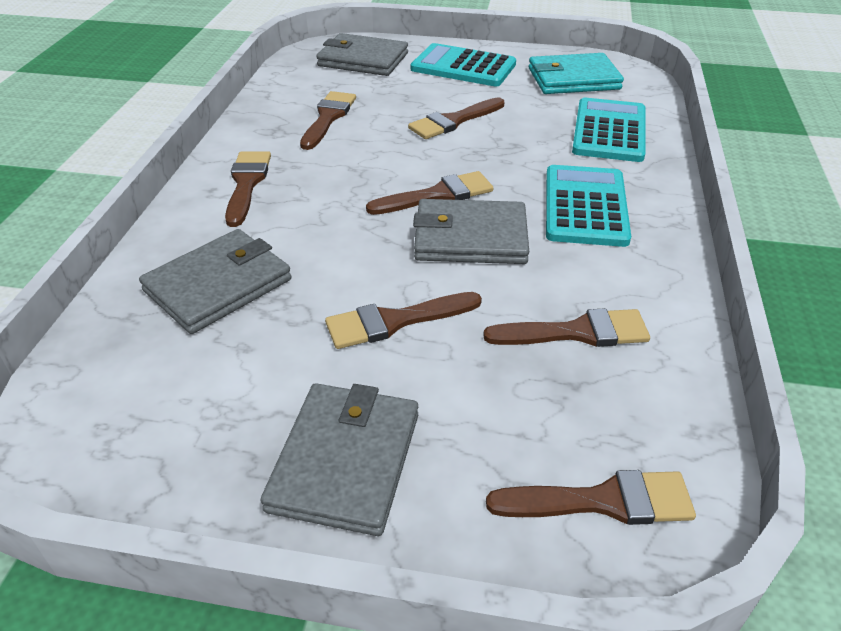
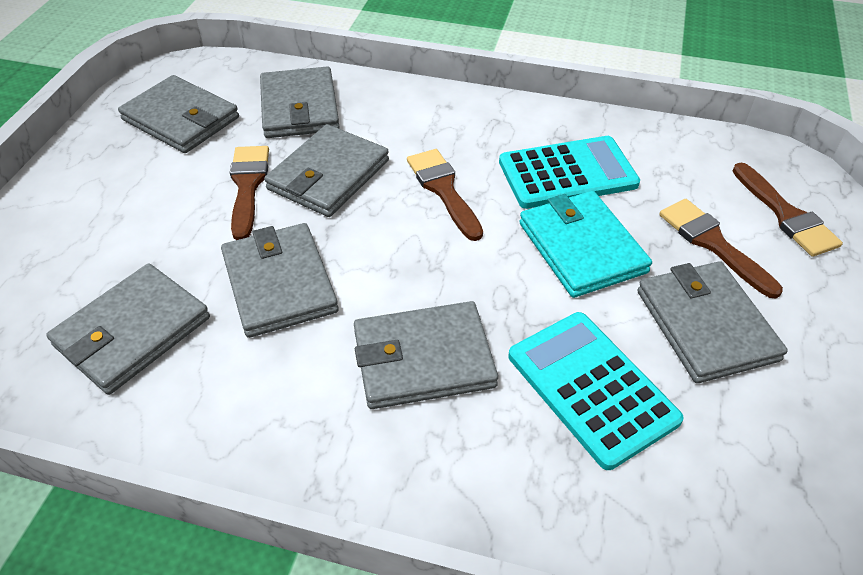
brown brush: 7 -> 4
grey wallet: 4 -> 7
turquoise calculator: 3 -> 2

